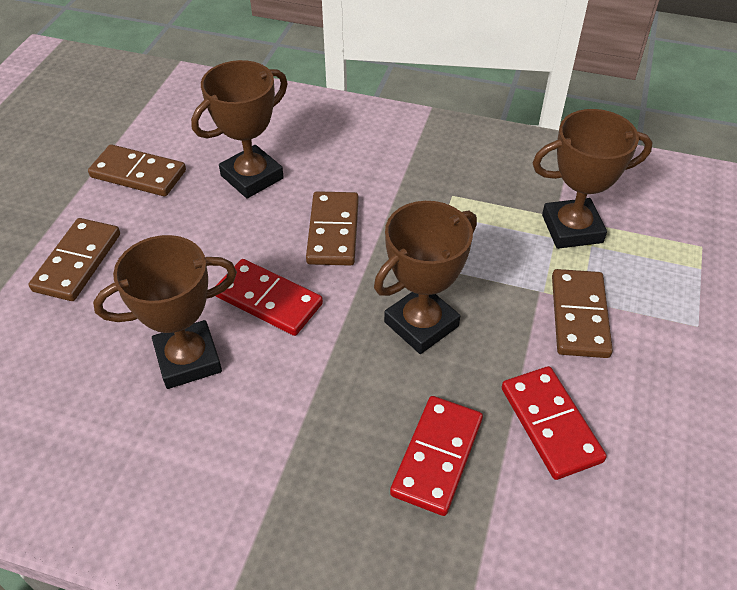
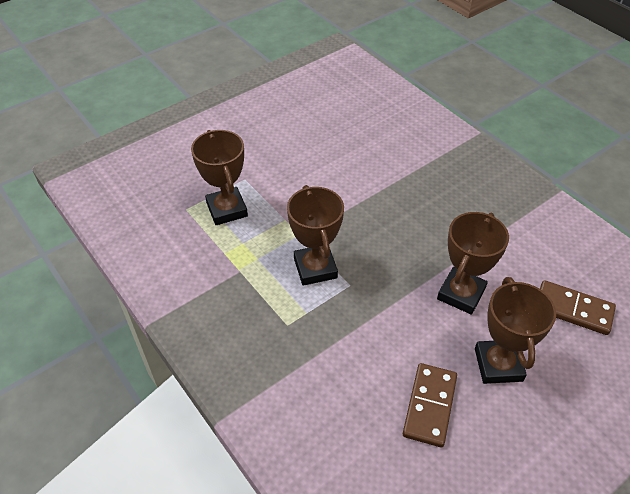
brown domino: 4 -> 2
red domino: 3 -> 0

